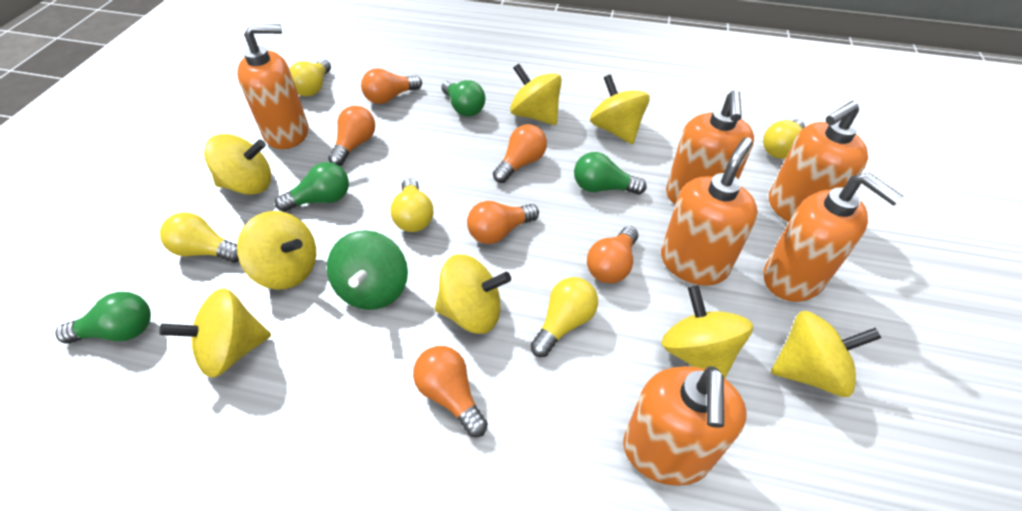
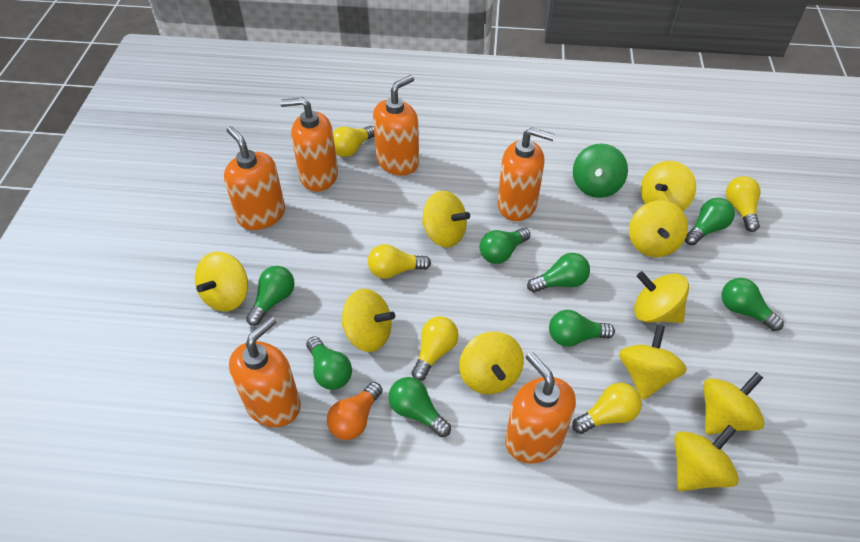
green light bulb: 4 -> 8
orange light bulb: 6 -> 1
yellow spinning top: 8 -> 10

